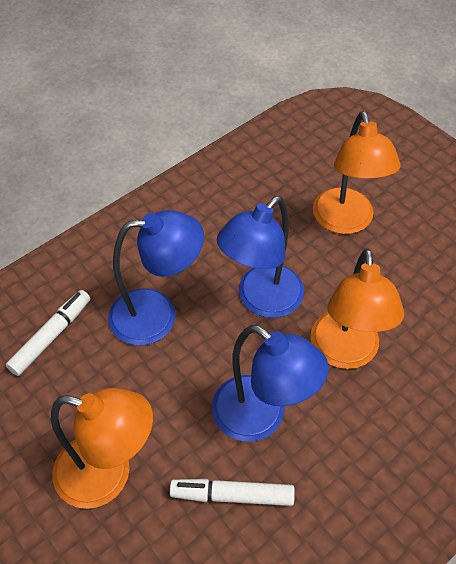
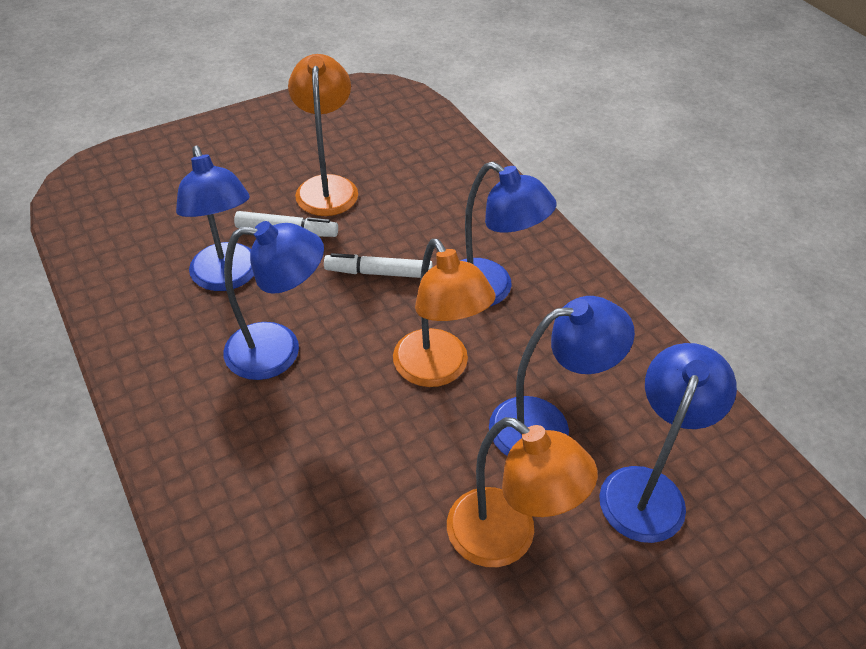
blue lamp: 3 -> 5

